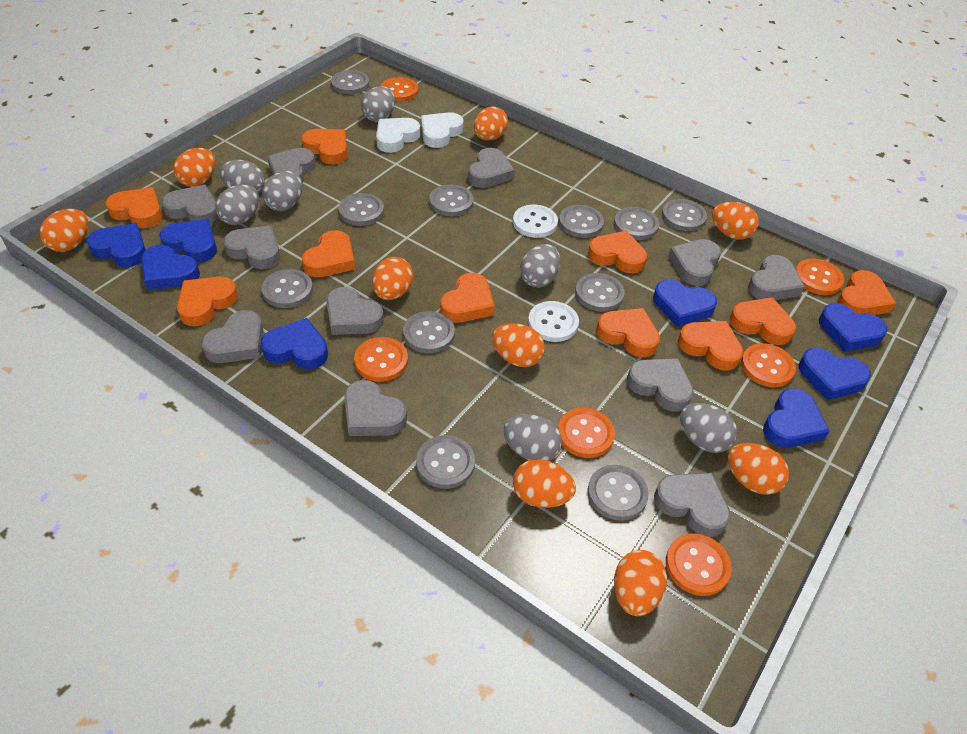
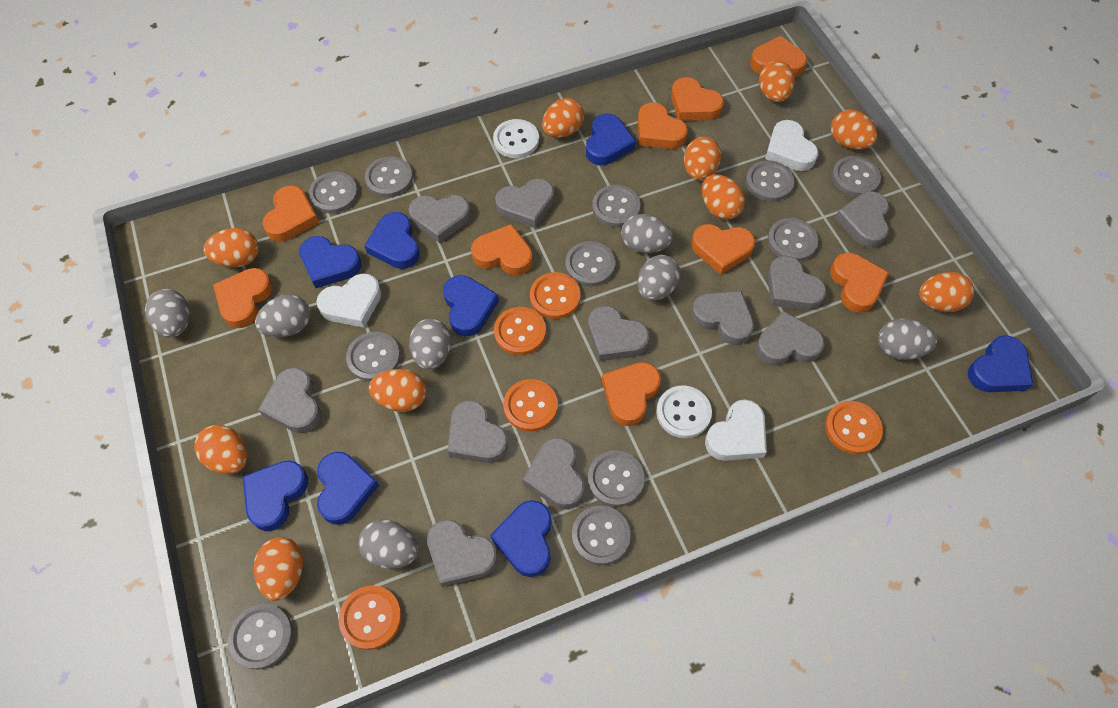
orange button: 6 -> 5
orange egg: 9 -> 10
orange heart: 10 -> 9
white heart: 2 -> 3

